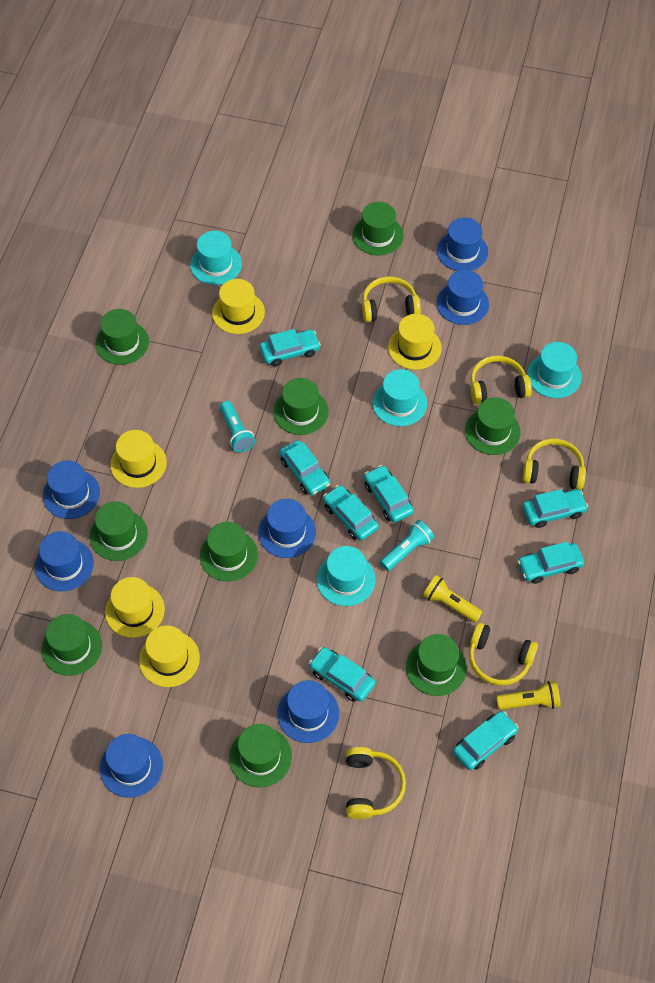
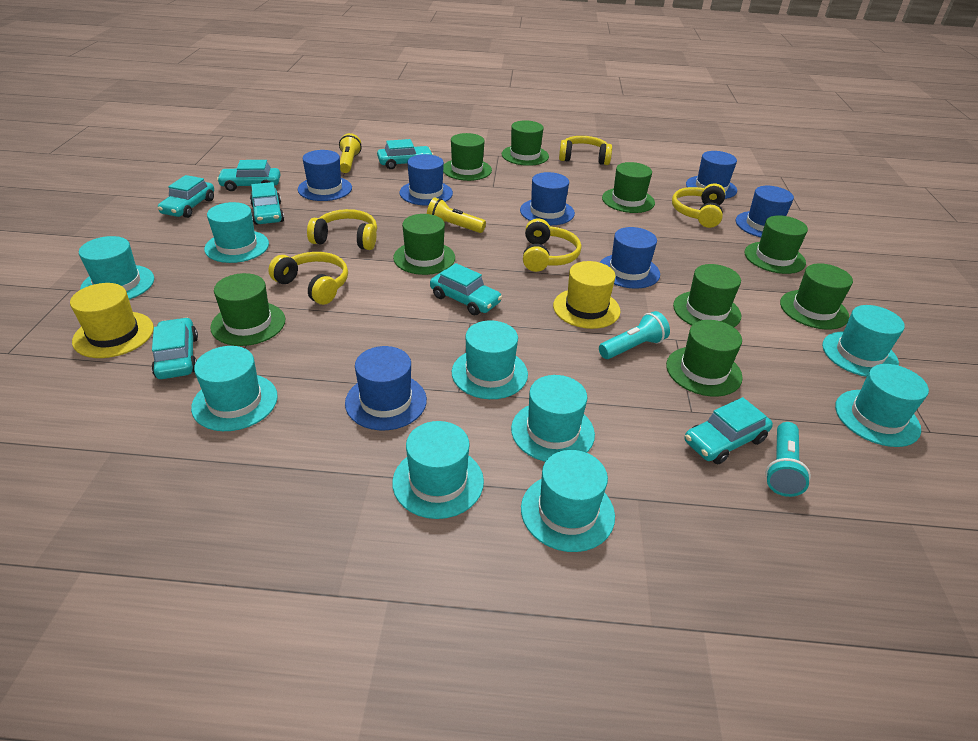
turquoise car: 8 -> 7
turquoise hat: 4 -> 9
yellow hat: 5 -> 2

